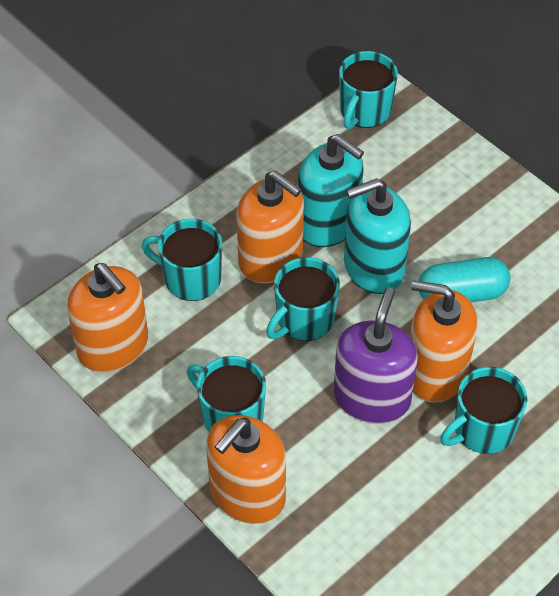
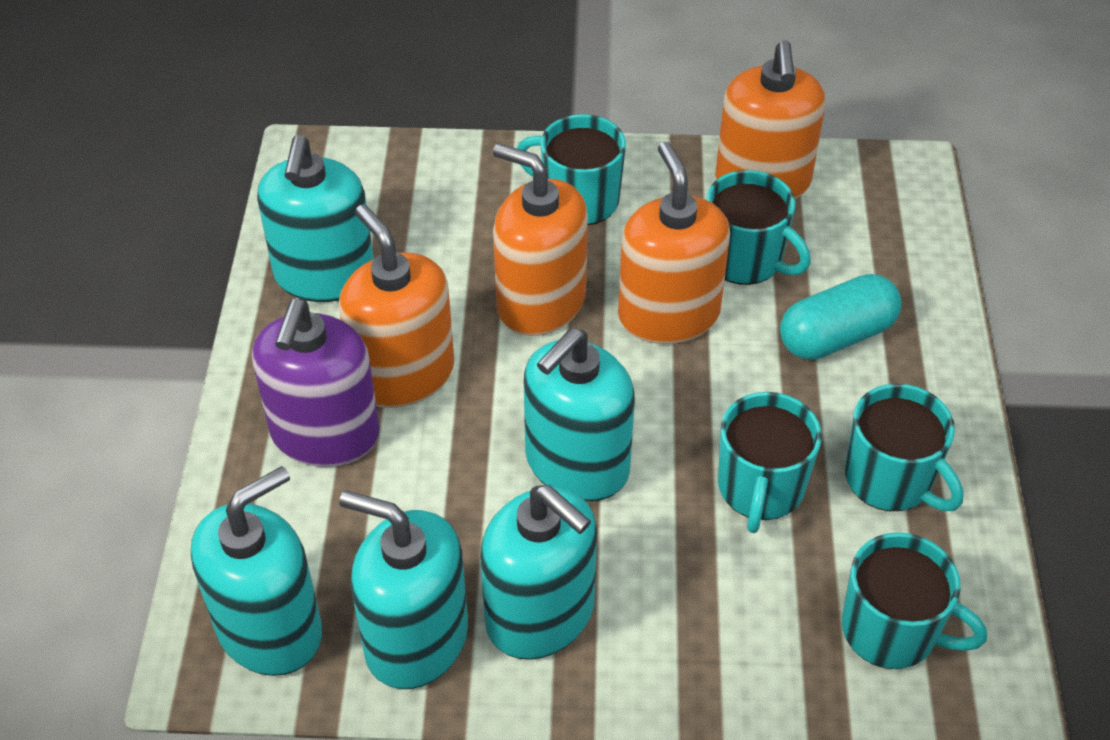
turquoise soap dispenser: 2 -> 5

